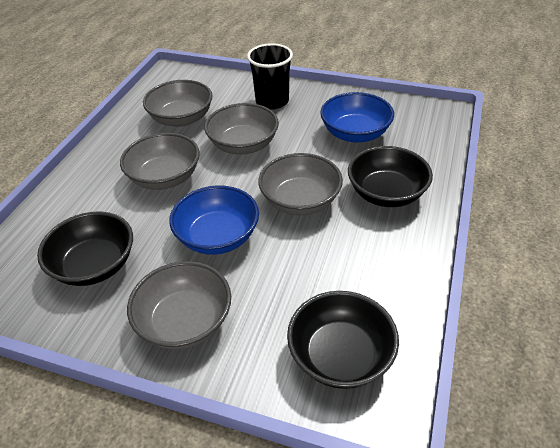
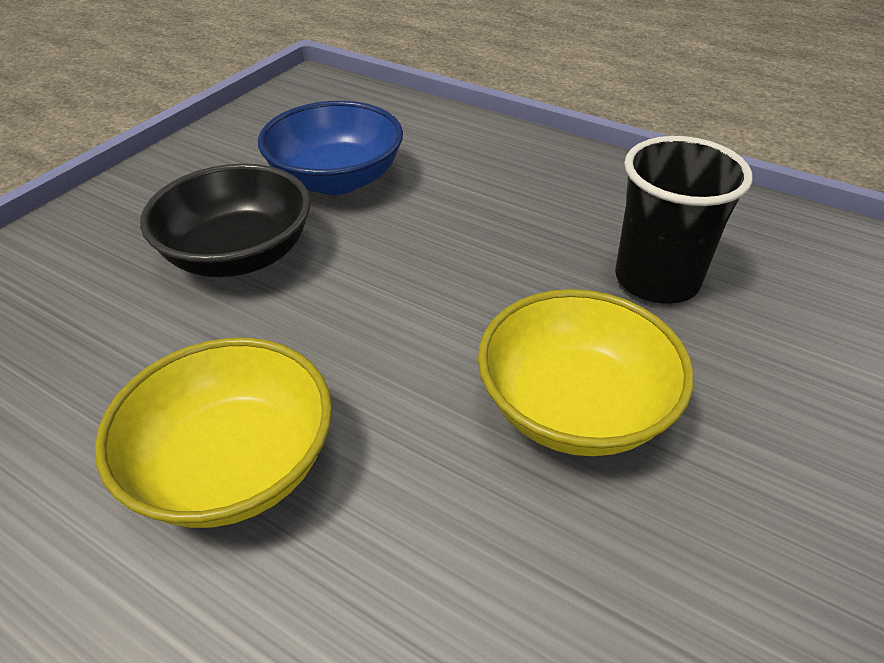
black bowl: 3 -> 1
blue bowl: 2 -> 1
grey bowl: 5 -> 0
yellow bowl: 0 -> 2

